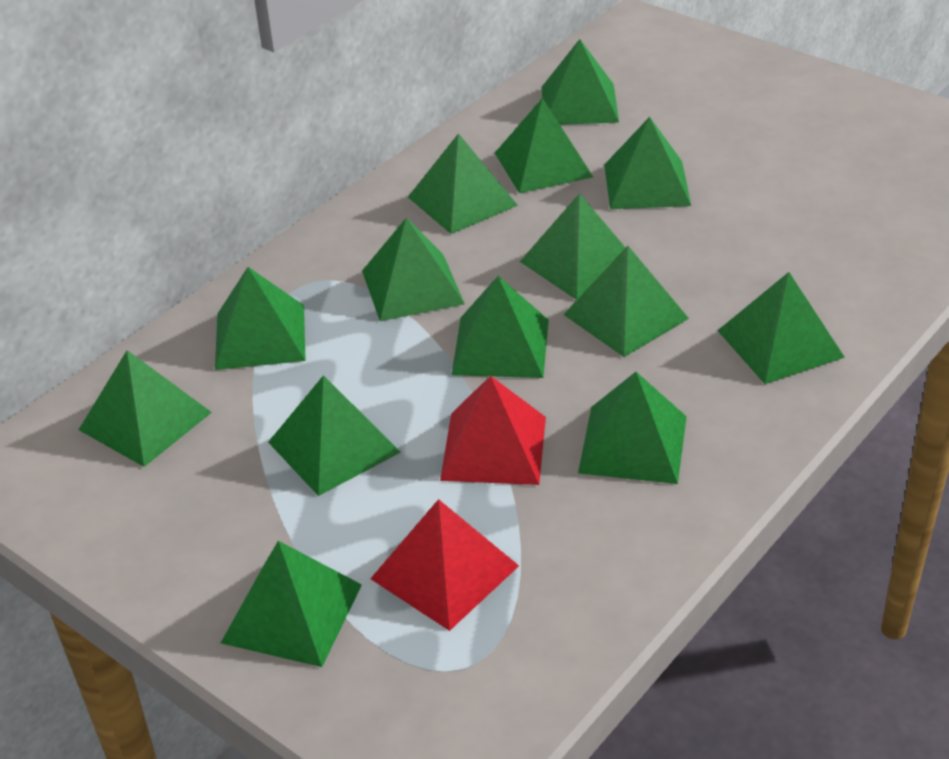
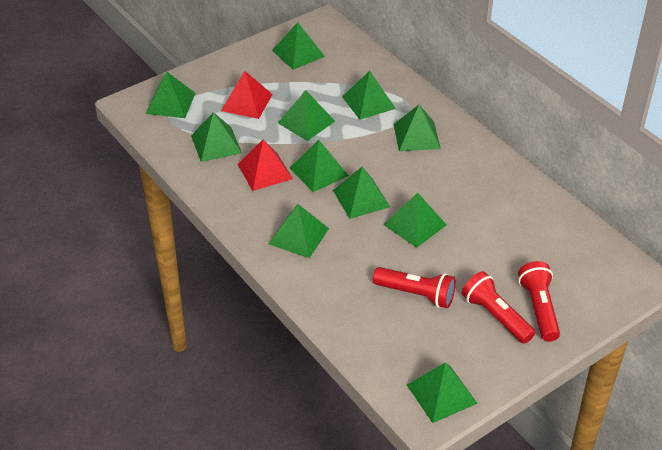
green pyramid: 14 -> 11
red flashlight: 0 -> 3

